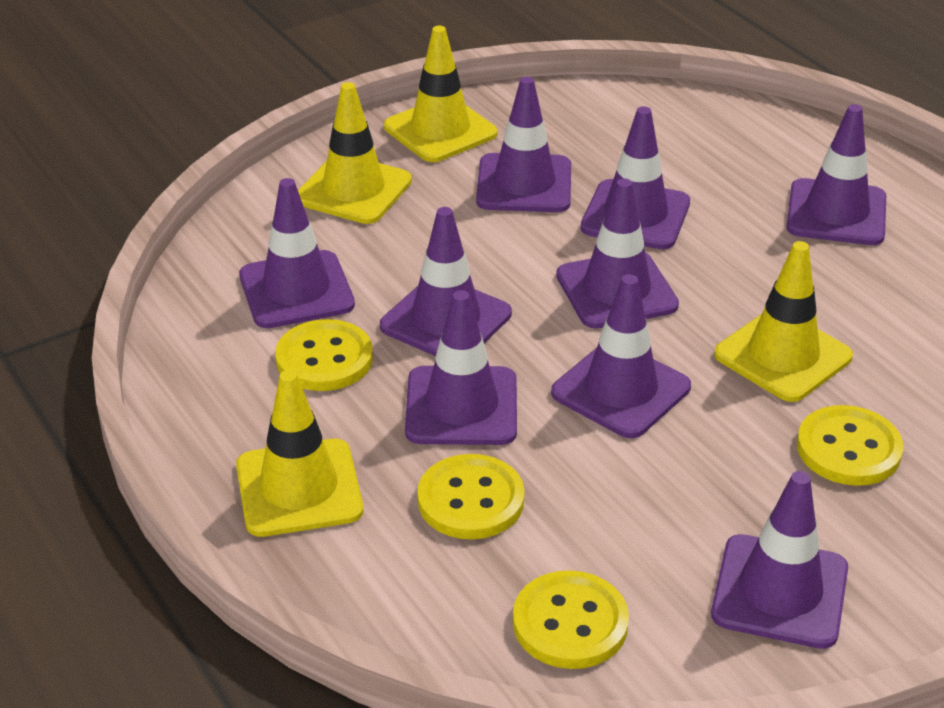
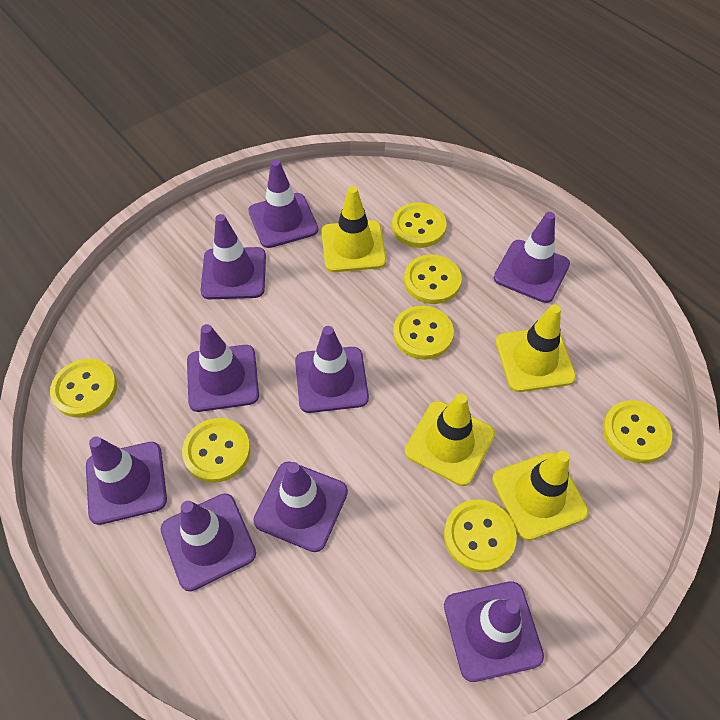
yellow button: 4 -> 7

